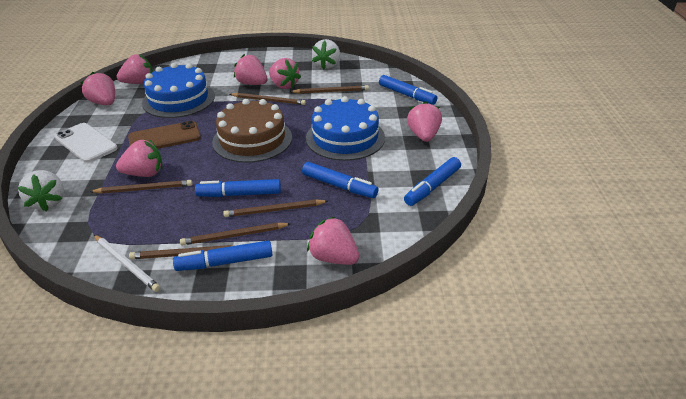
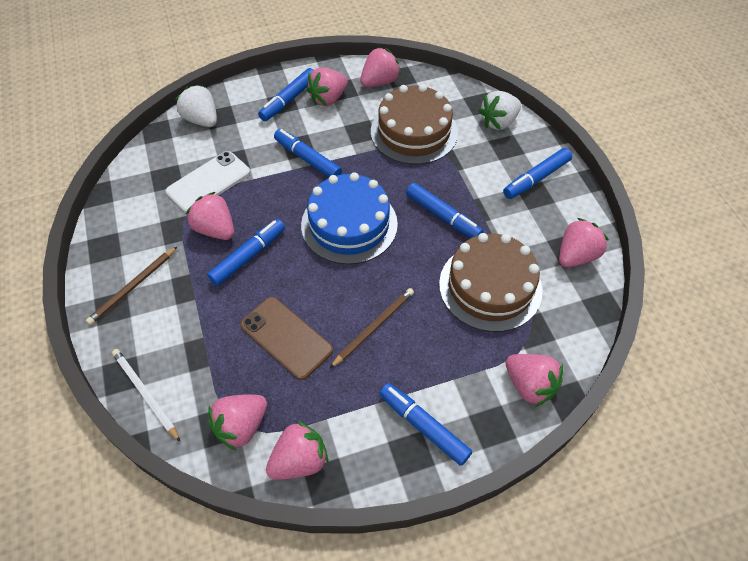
blue cake: 2 -> 1
blue marker: 5 -> 6
brown cake: 1 -> 2
brown pencil: 6 -> 2

